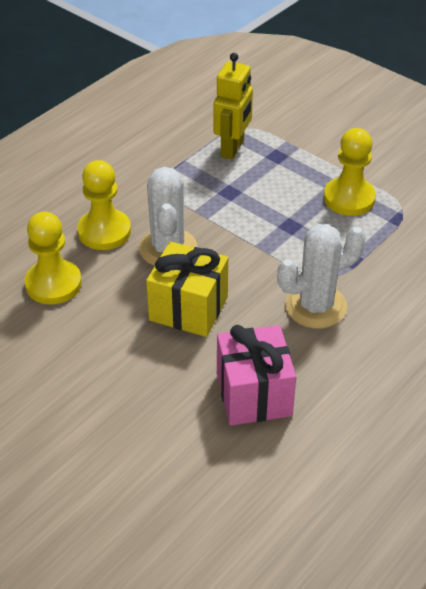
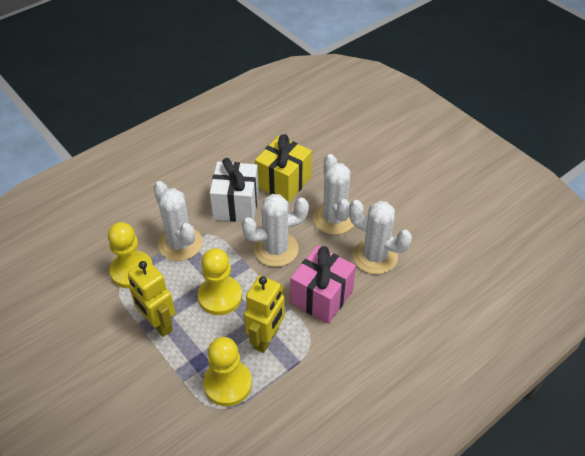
white cactus: 2 -> 4
white gift: 0 -> 1
yellow robot: 1 -> 2

